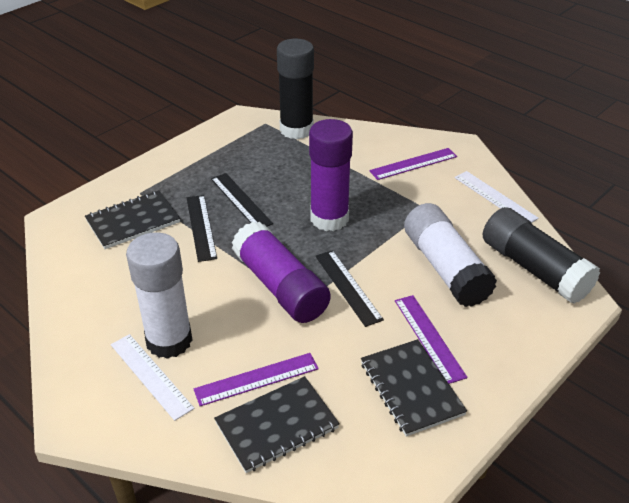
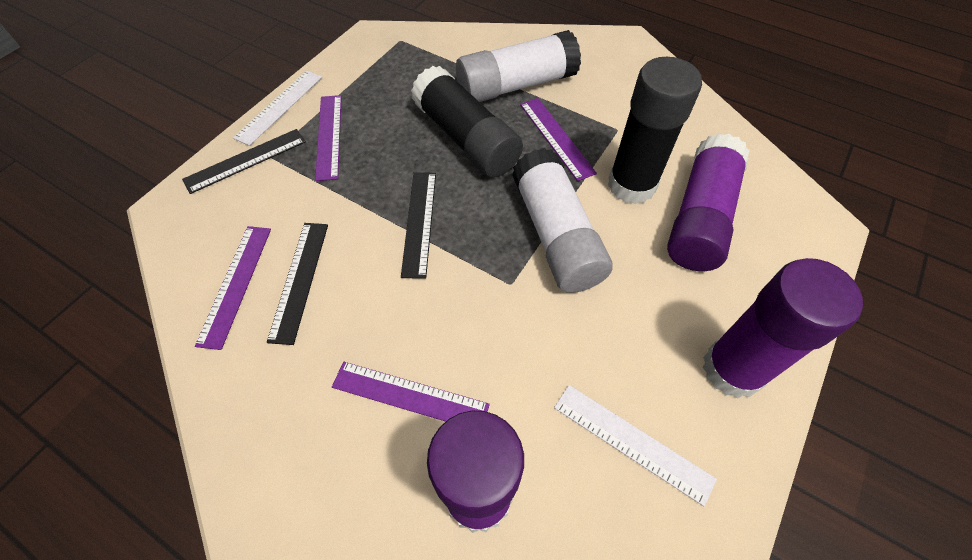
black notebook: 3 -> 0
purple glue stick: 2 -> 3
purple ruler: 3 -> 4

